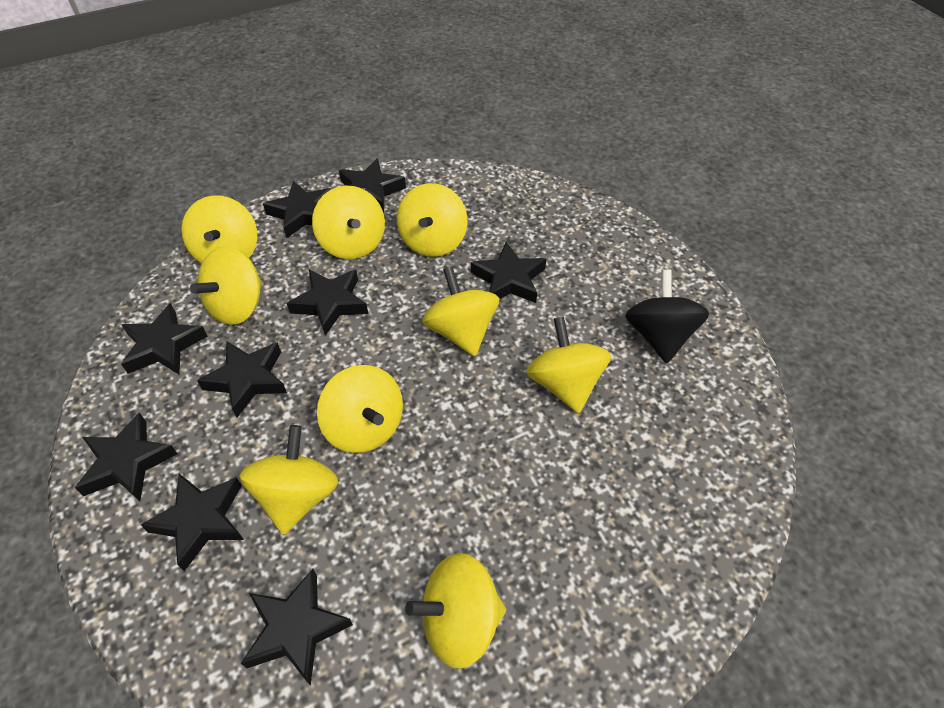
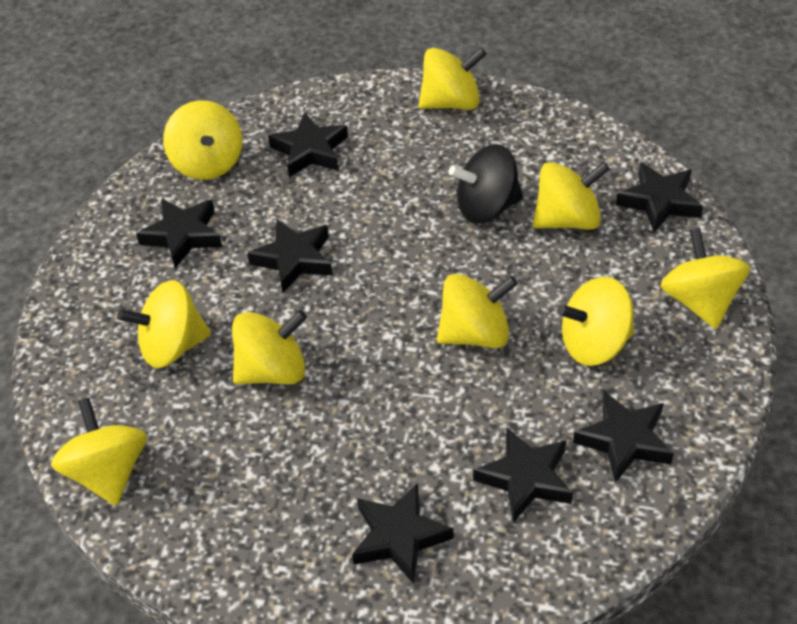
black star: 9 -> 7

